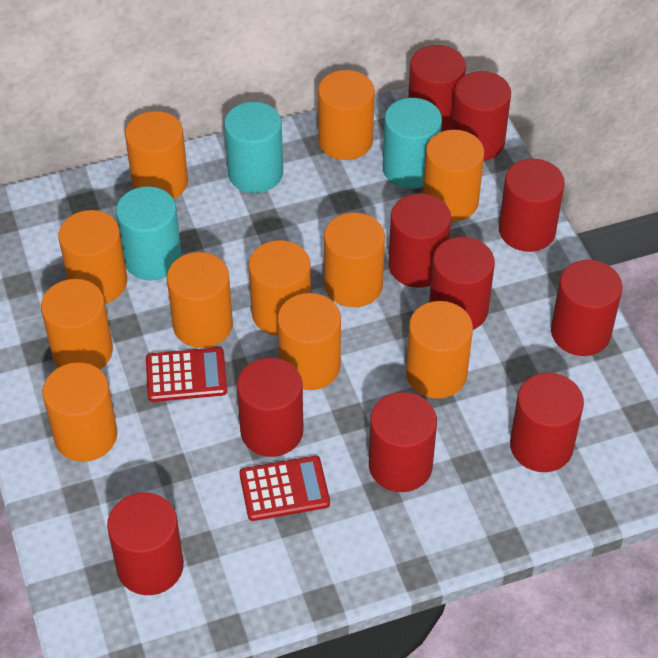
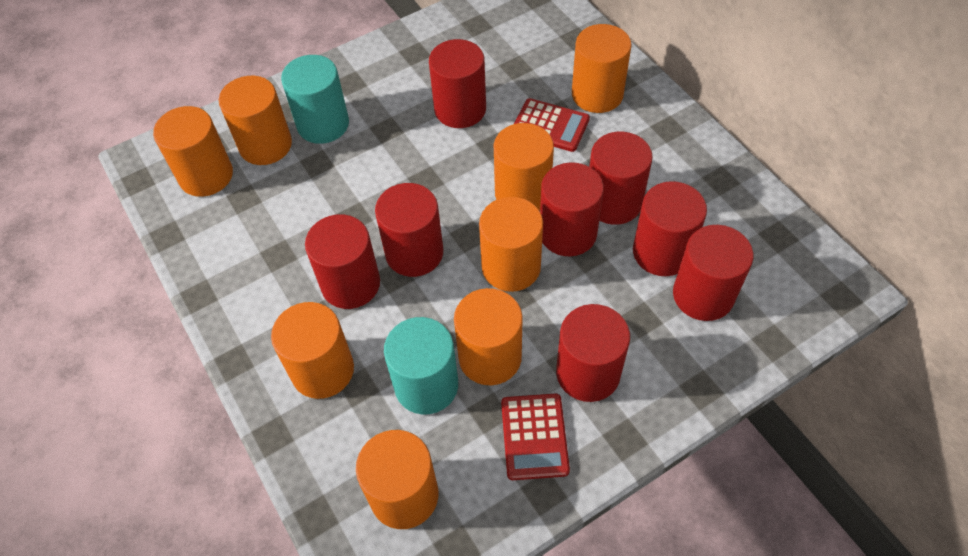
orange cylinder: 11 -> 8
red cylinder: 10 -> 8
turquoise cylinder: 3 -> 2

